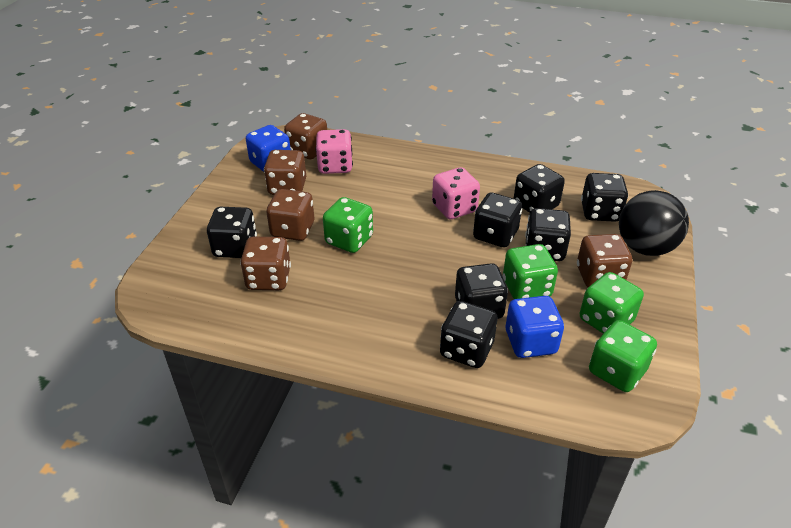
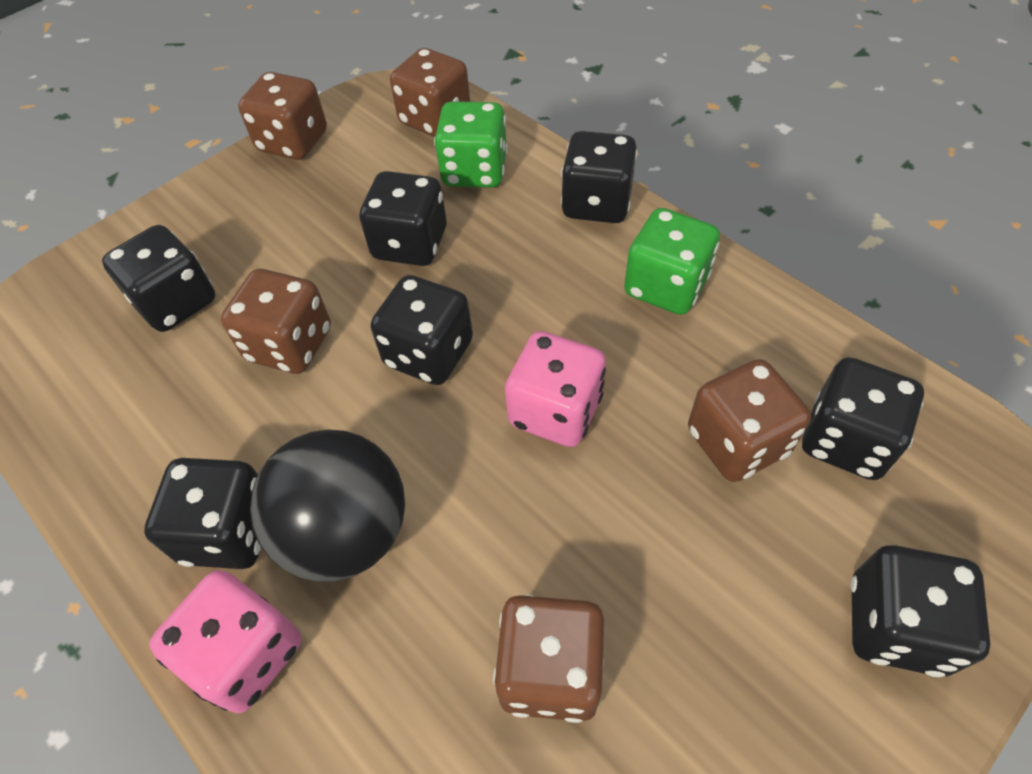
blue dice: 2 -> 0
green dice: 4 -> 2

